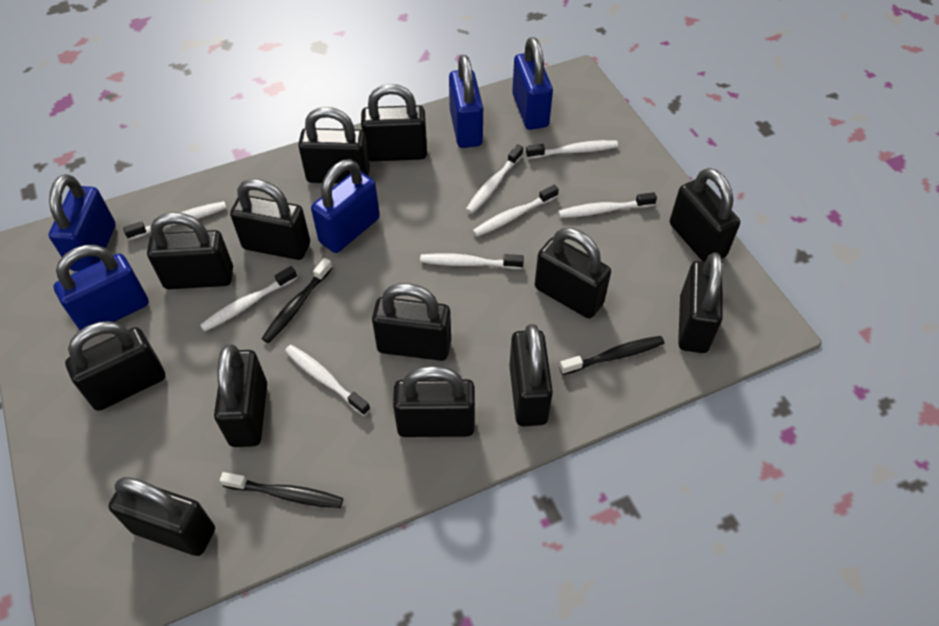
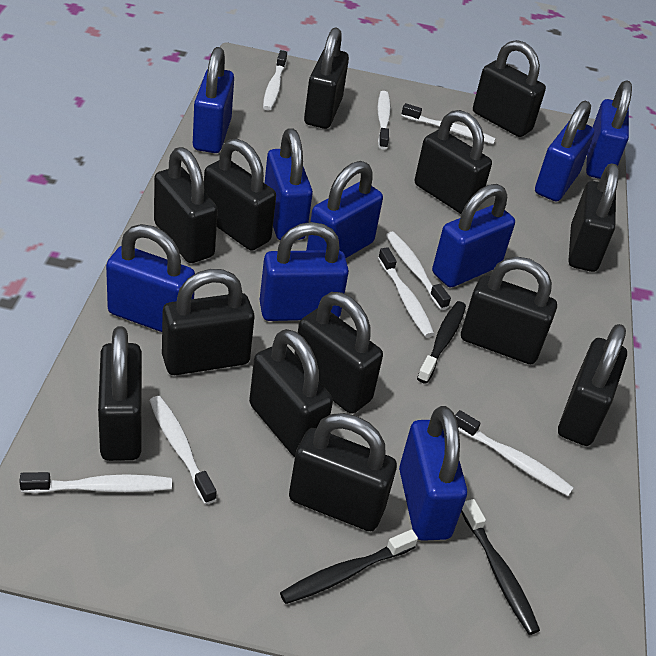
blue padlock: 5 -> 9

